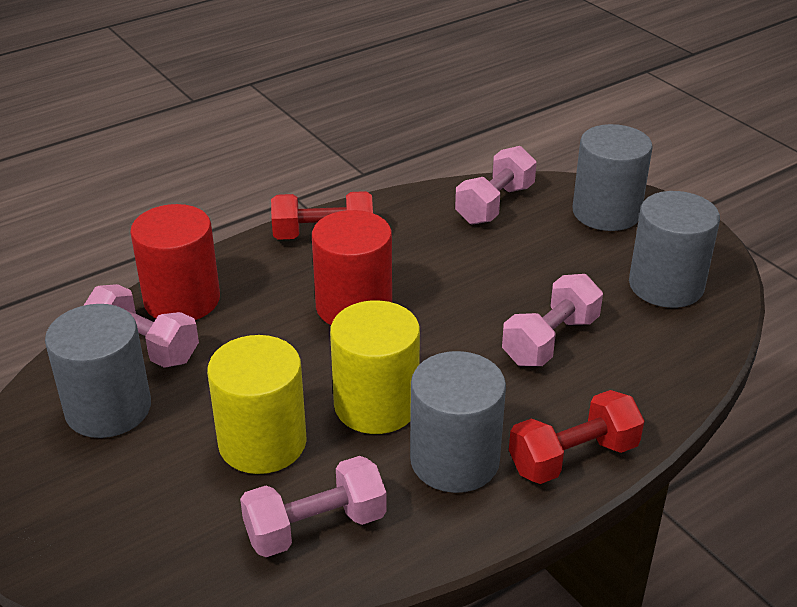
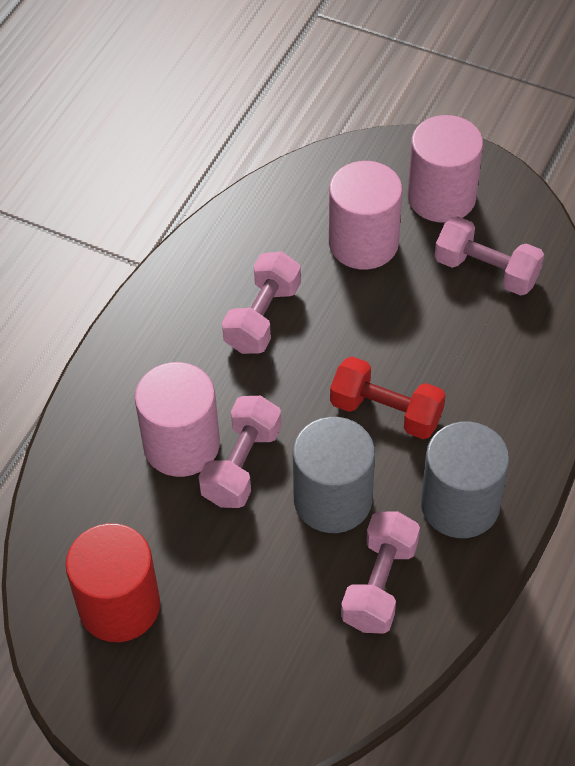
grey cylinder: 4 -> 2
pink cylinder: 0 -> 3
red cylinder: 2 -> 1
red dumbbell: 2 -> 1
yellow cylinder: 2 -> 0

